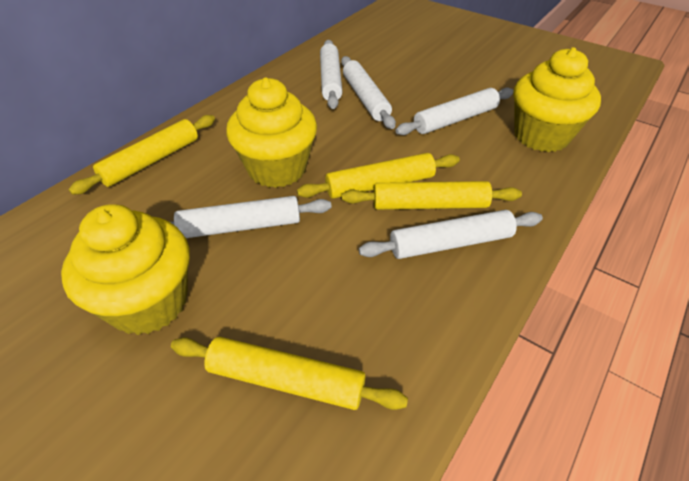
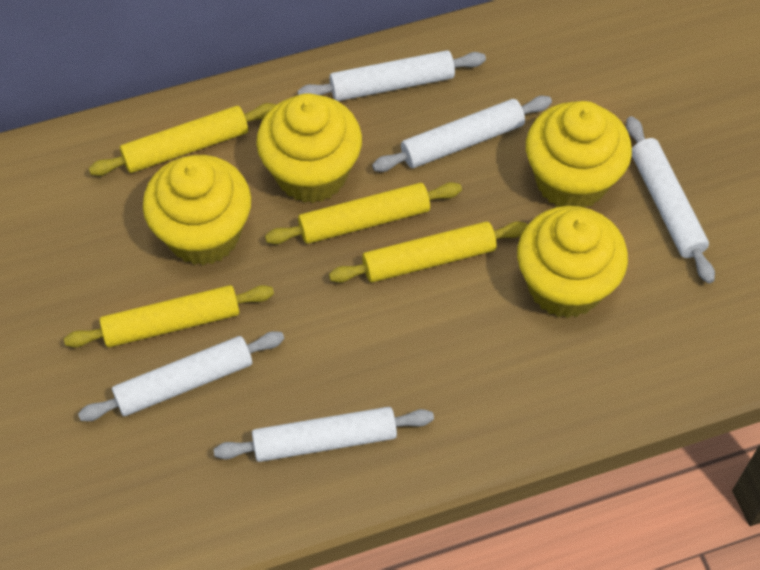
yellow cupcake: 3 -> 4

